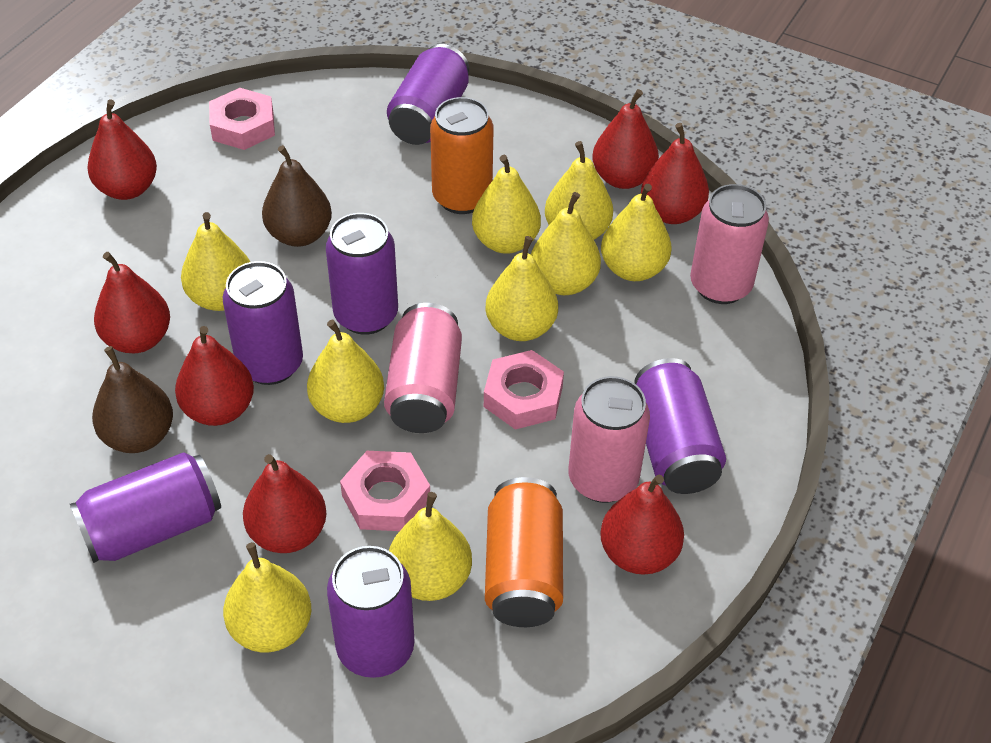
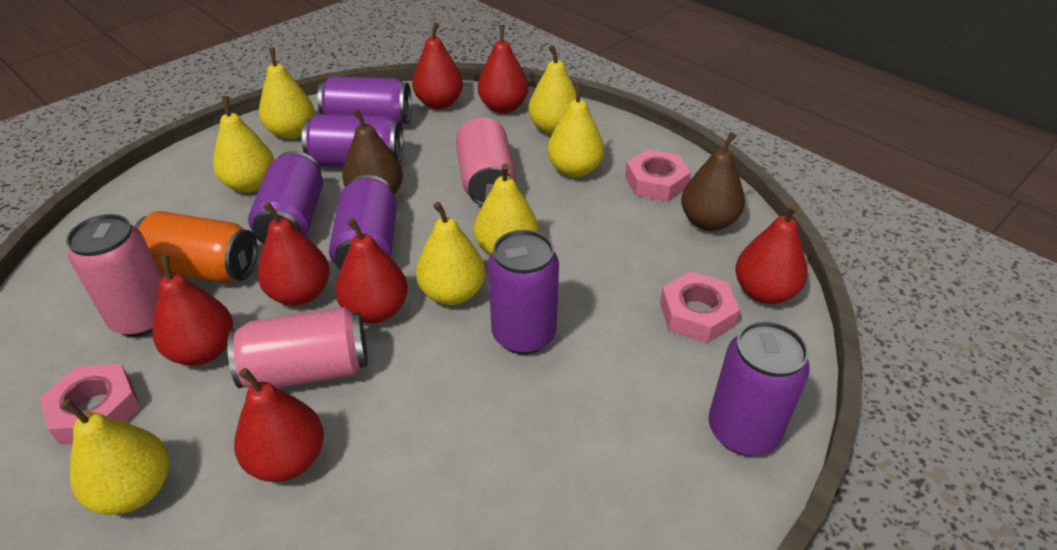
orange can: 2 -> 1
yellow pear: 9 -> 7

